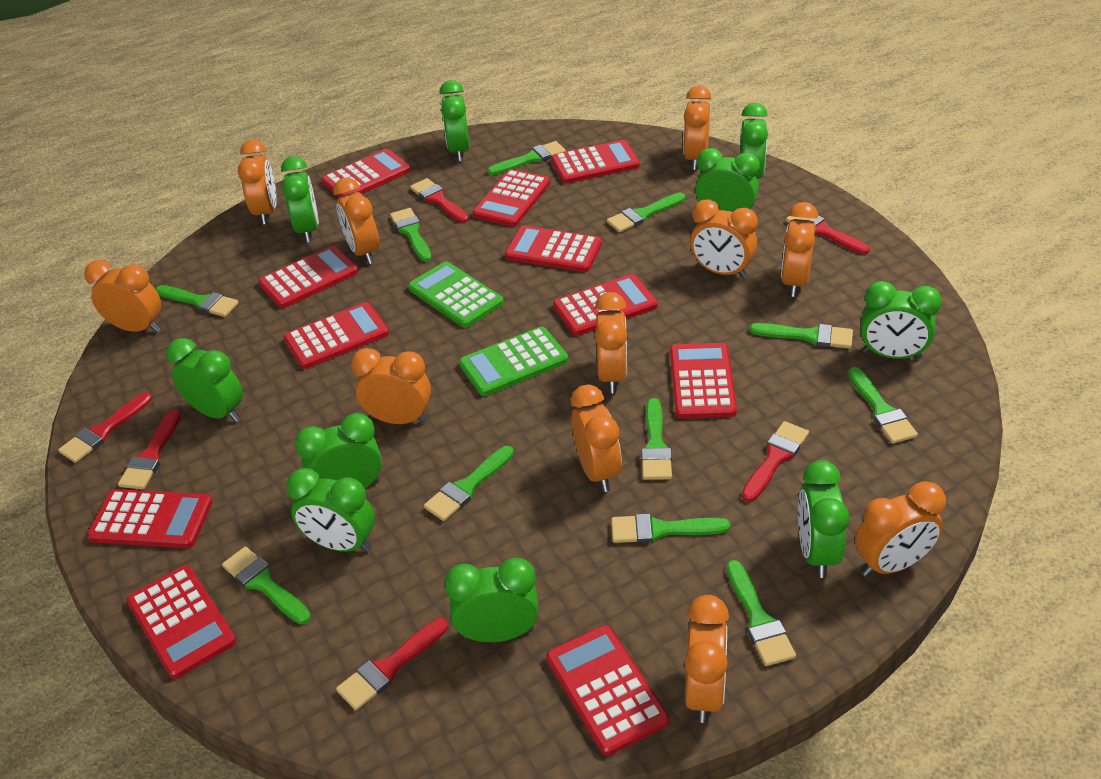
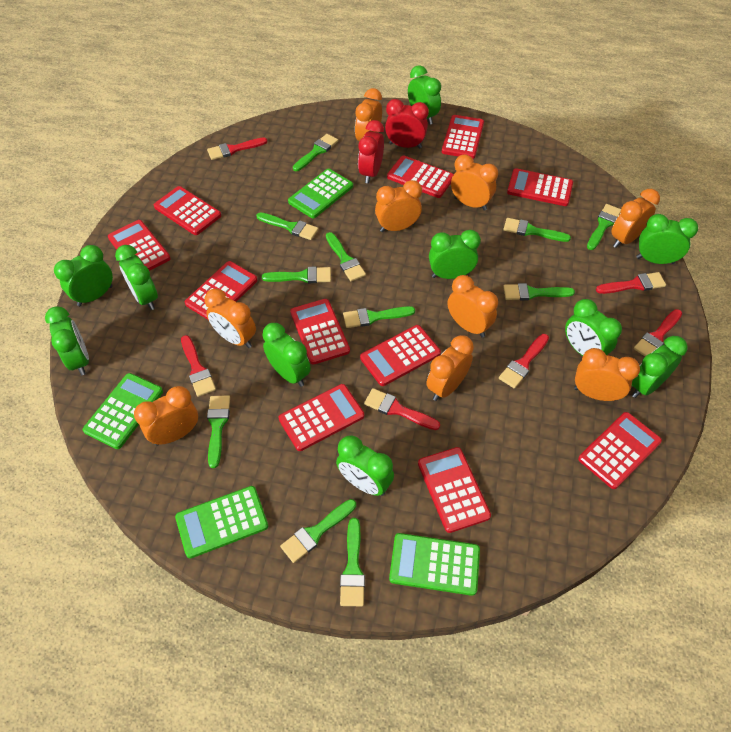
green calculator: 2 -> 4
orange clock: 11 -> 9
red clock: 0 -> 2

